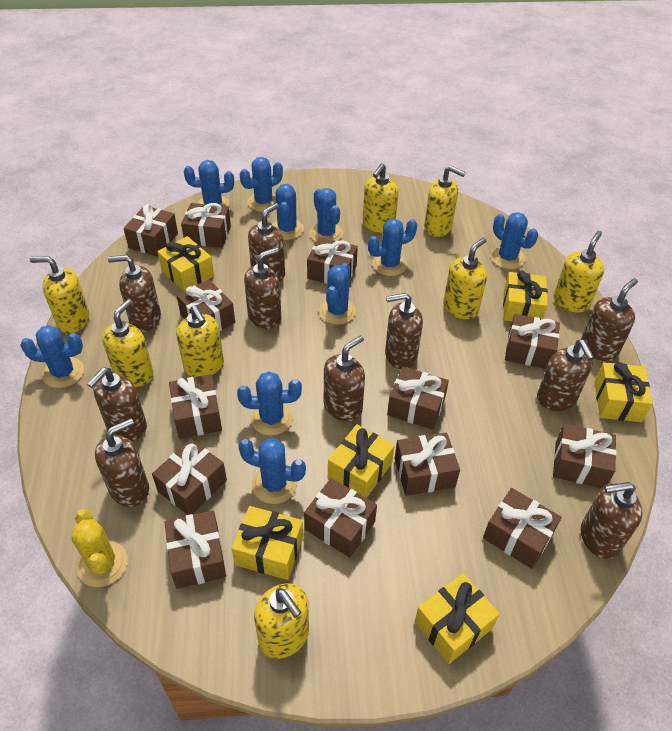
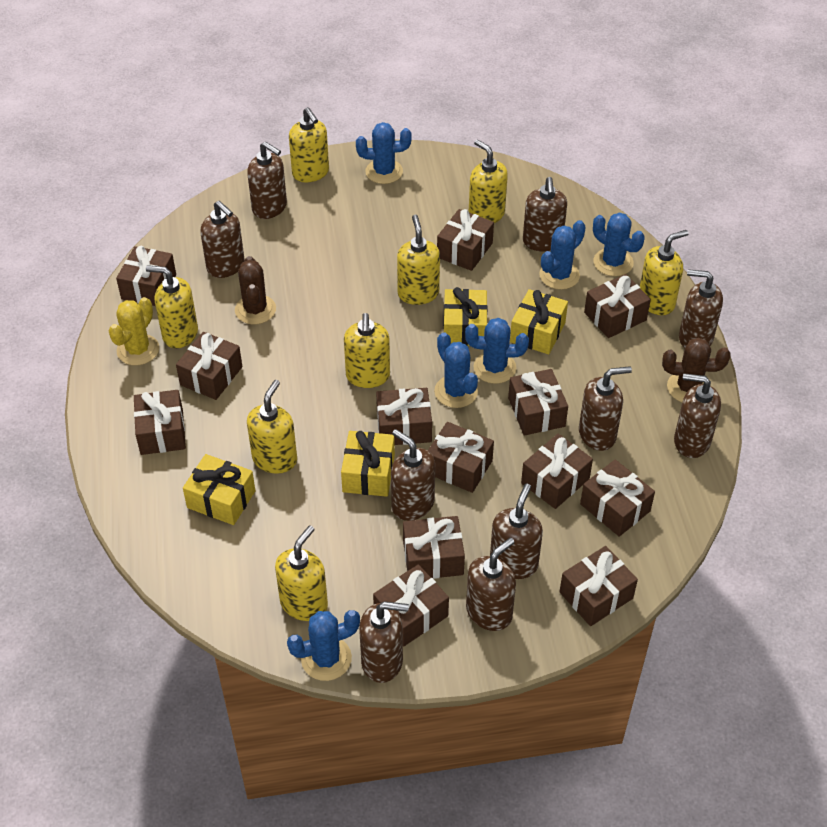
blue cactus: 10 -> 6
brown cactus: 0 -> 2
yellow gift: 6 -> 4

